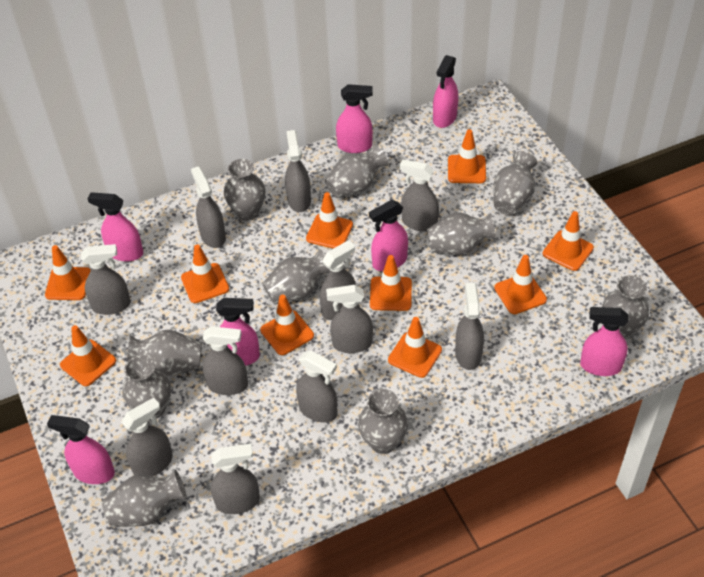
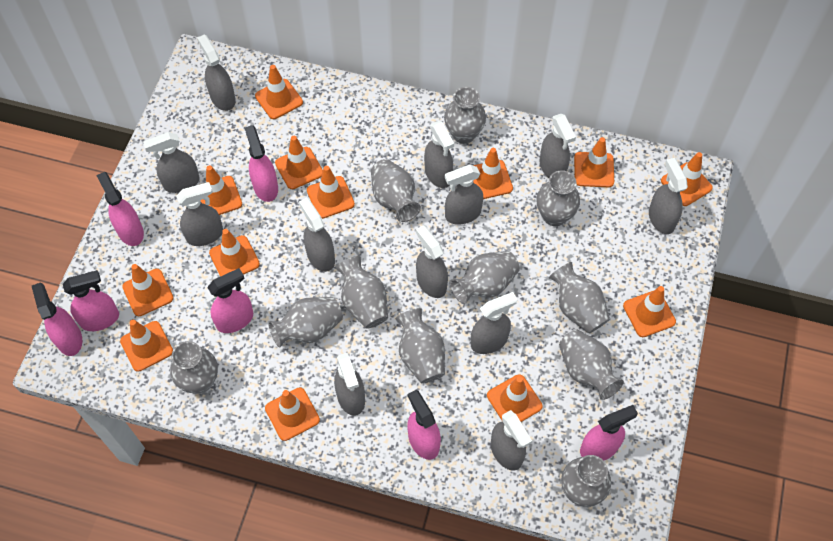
grey spray bottle: 11 -> 12
grey vase: 10 -> 11
orange traffic cone: 10 -> 13

